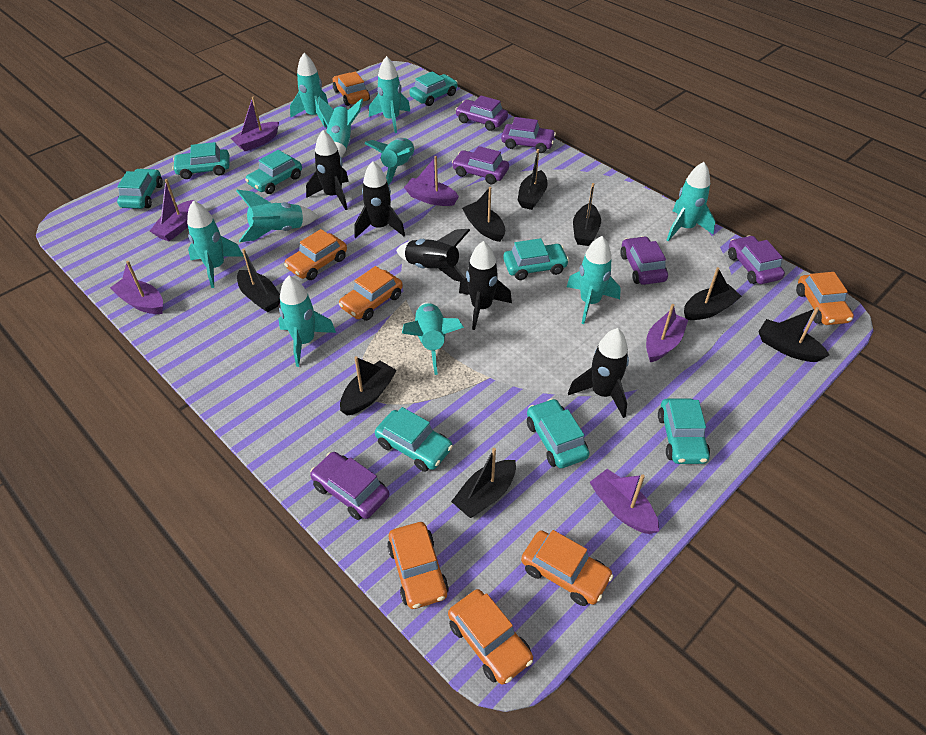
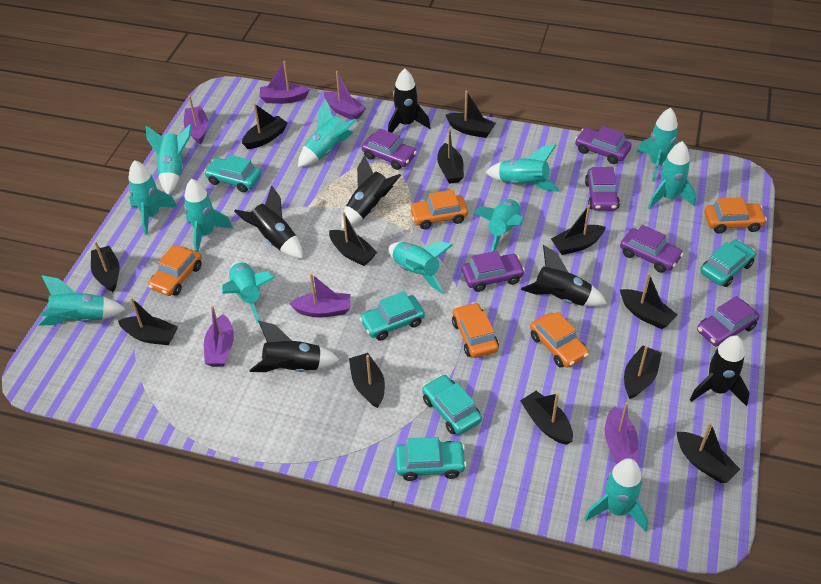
black boat: 8 -> 12
black rocket: 5 -> 6
orange car: 7 -> 5
turquoise car: 8 -> 5
turquoise rocket: 10 -> 12

